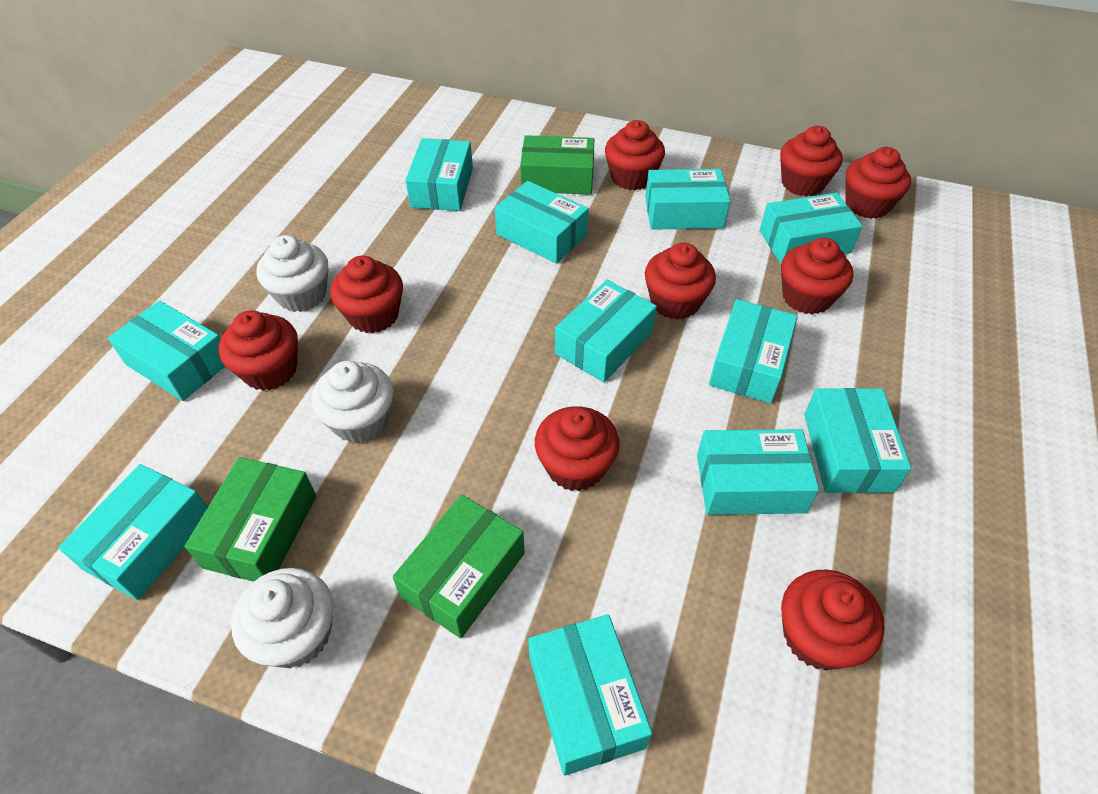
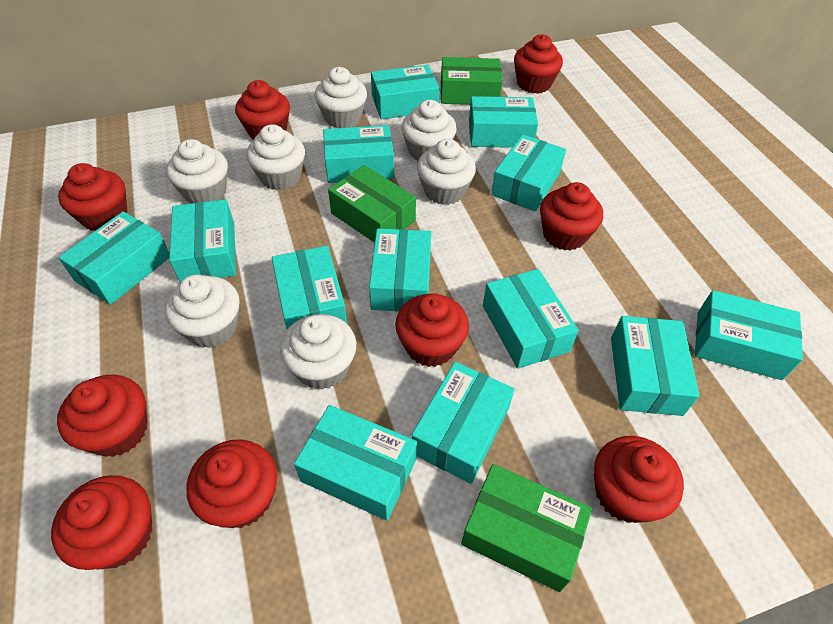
turquoise box: 11 -> 13
white cupcake: 3 -> 7

